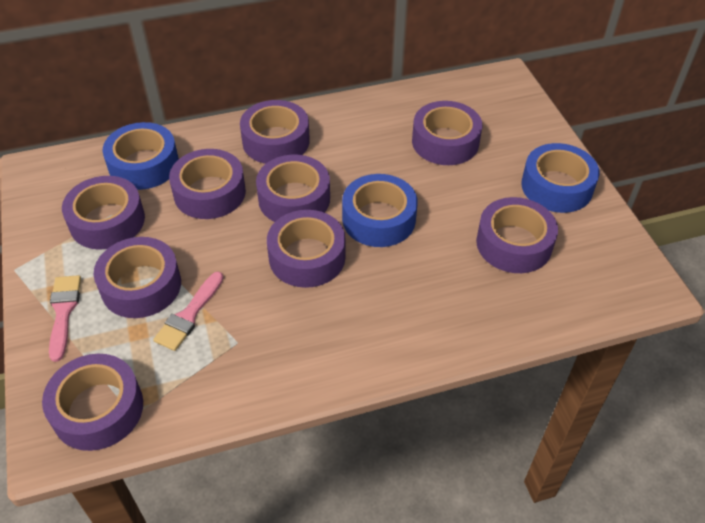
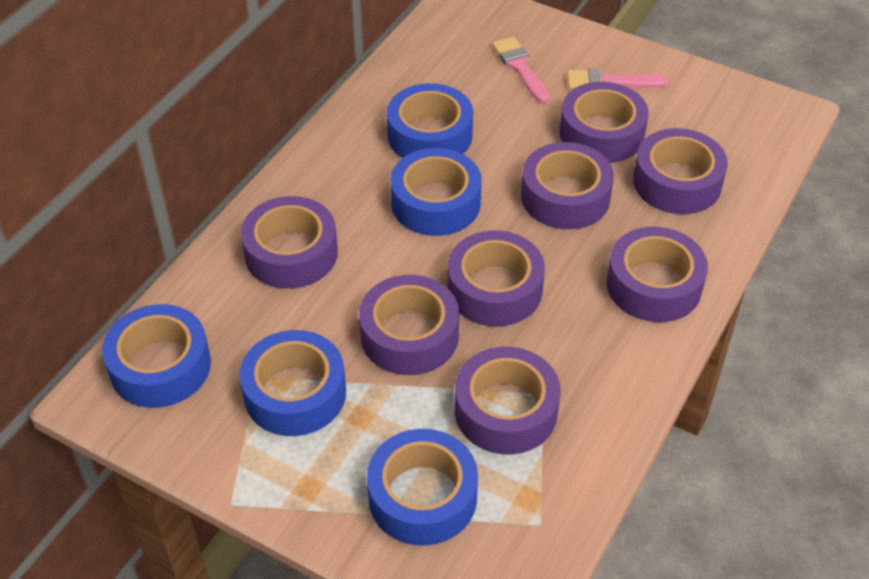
blue tape: 3 -> 5
purple tape: 9 -> 8

